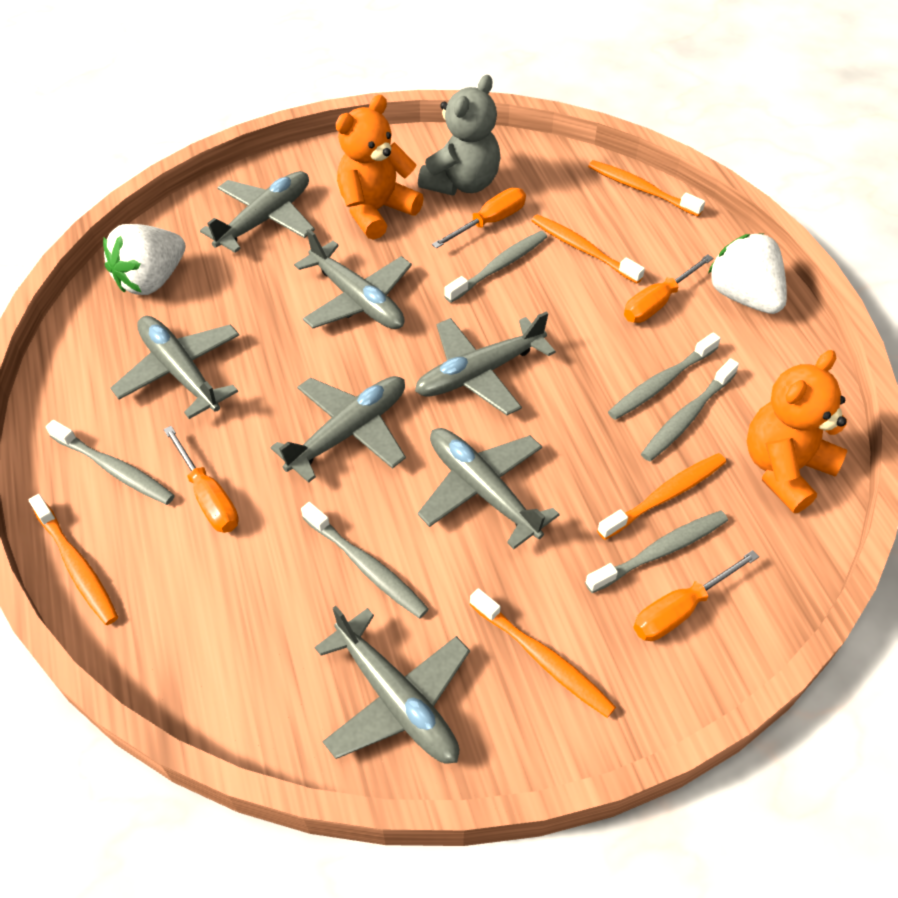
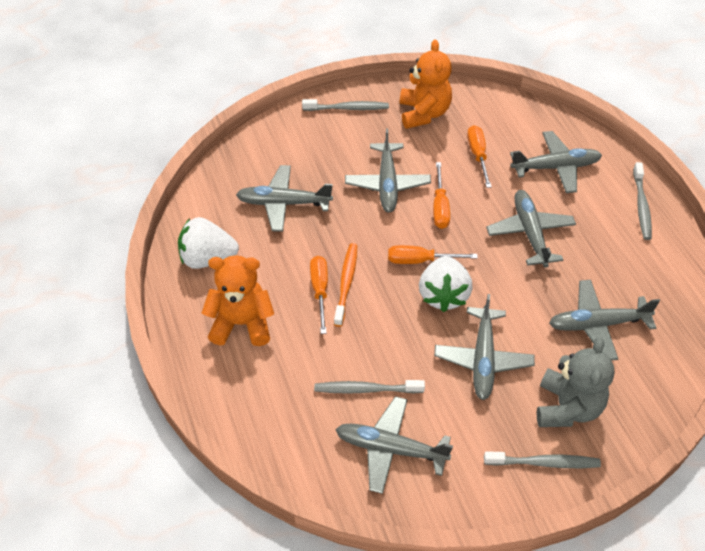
grey toothbrush: 6 -> 4
orange toothbrush: 5 -> 1

